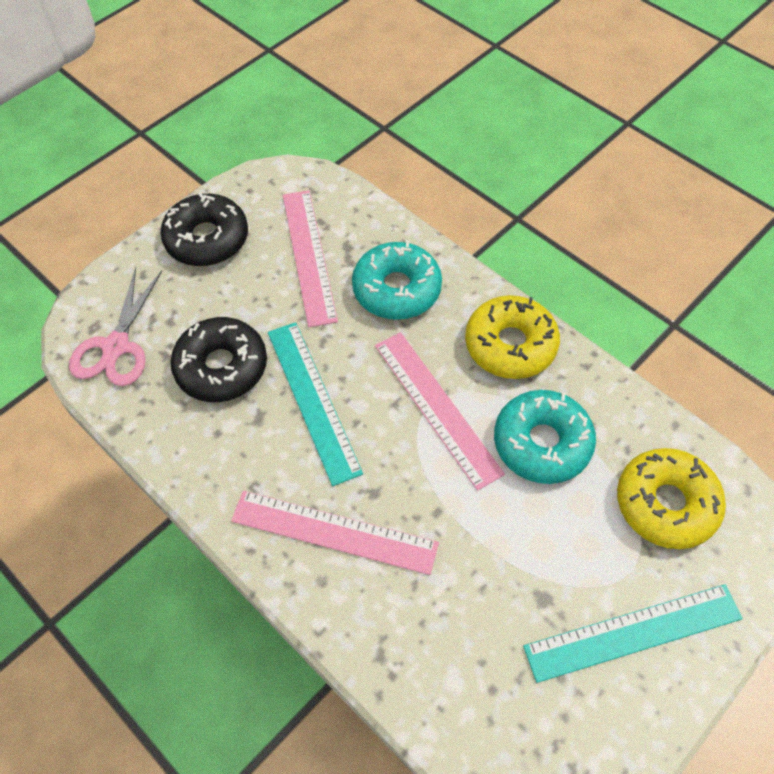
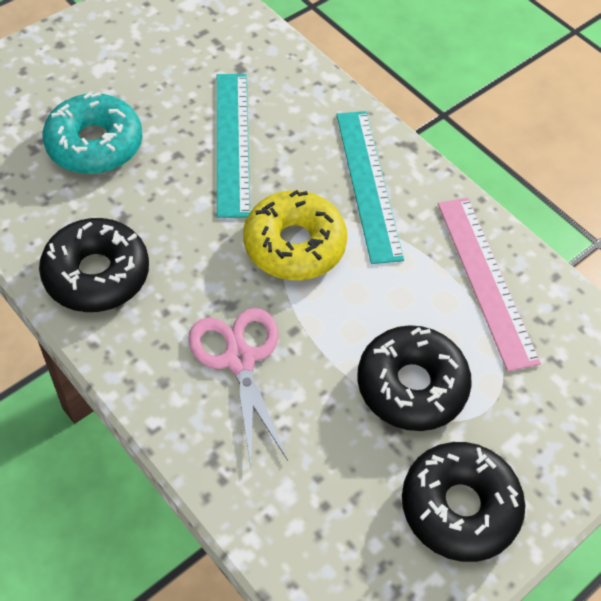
black donut: 2 -> 3
pink ruler: 3 -> 1
turquoise donut: 2 -> 1
yellow donut: 2 -> 1

